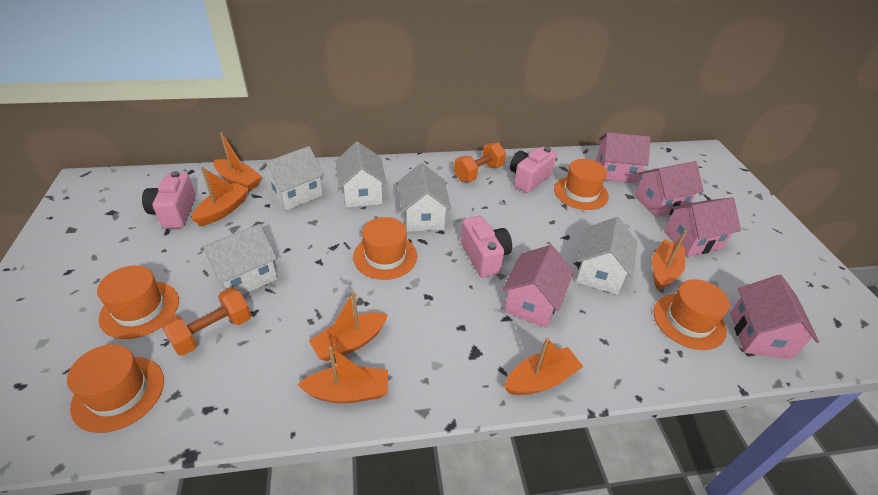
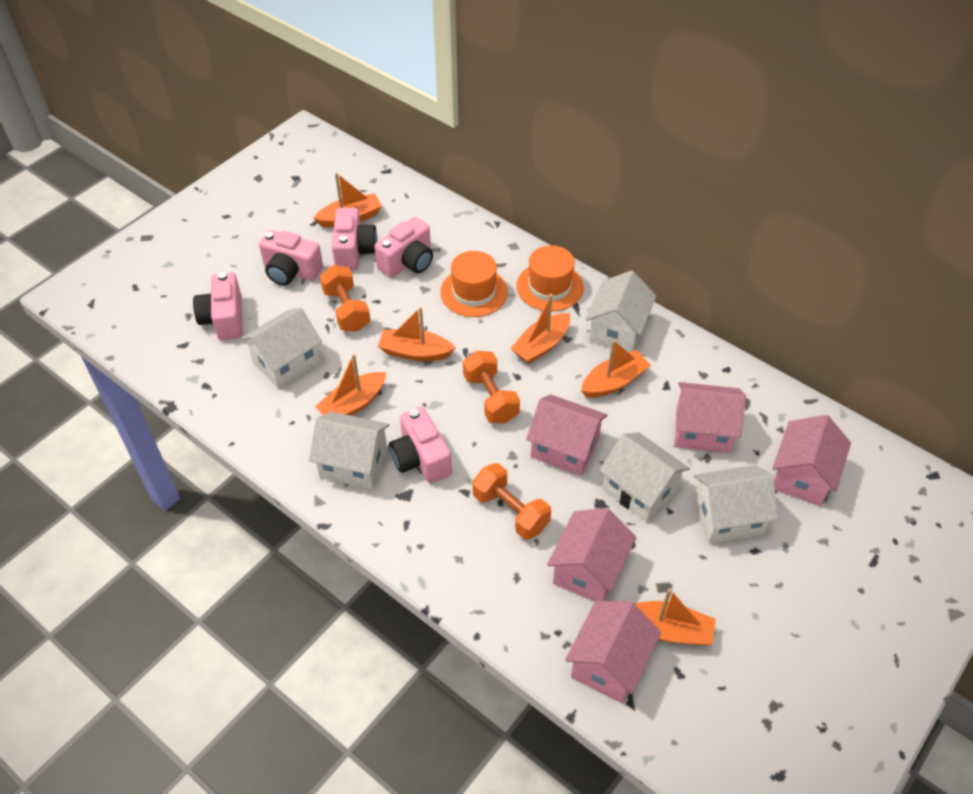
orange dumbbell: 2 -> 3
orange hat: 5 -> 2
pink camera: 3 -> 5

